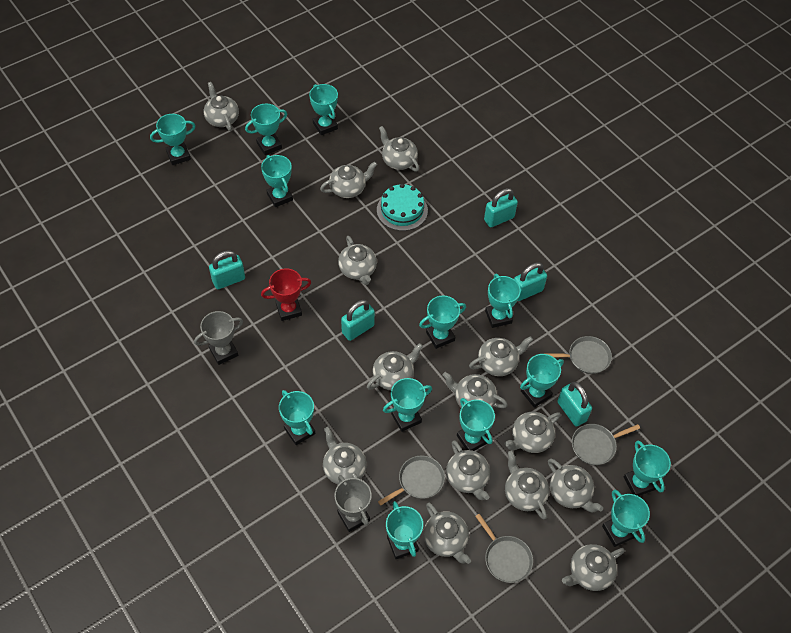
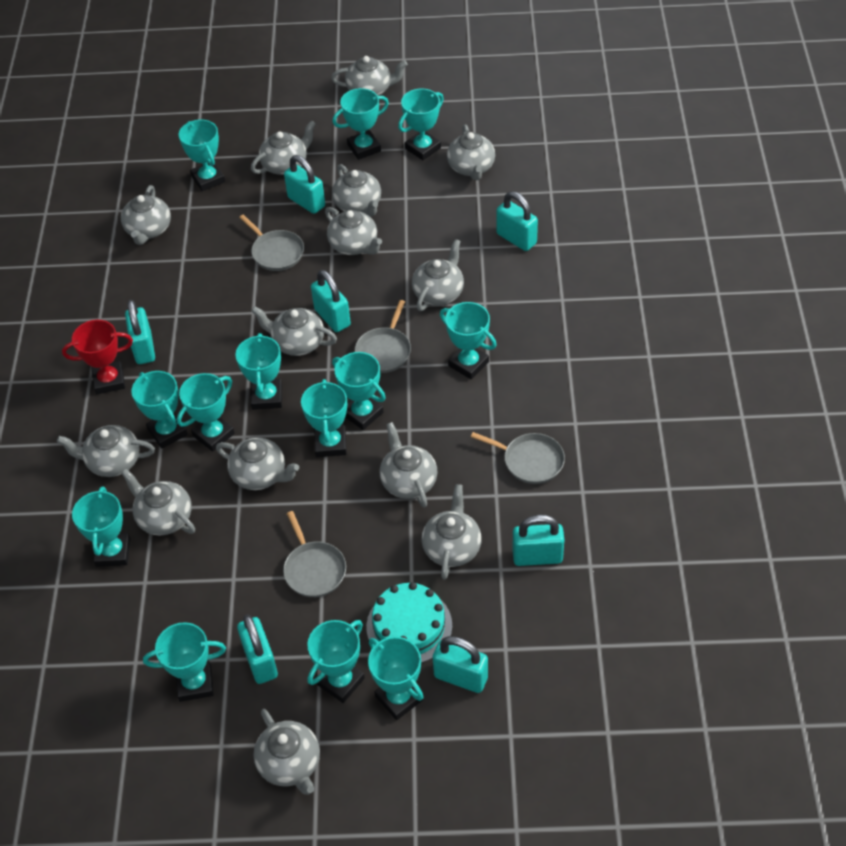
grey trophy: 2 -> 0
turquoise padlock: 5 -> 7

